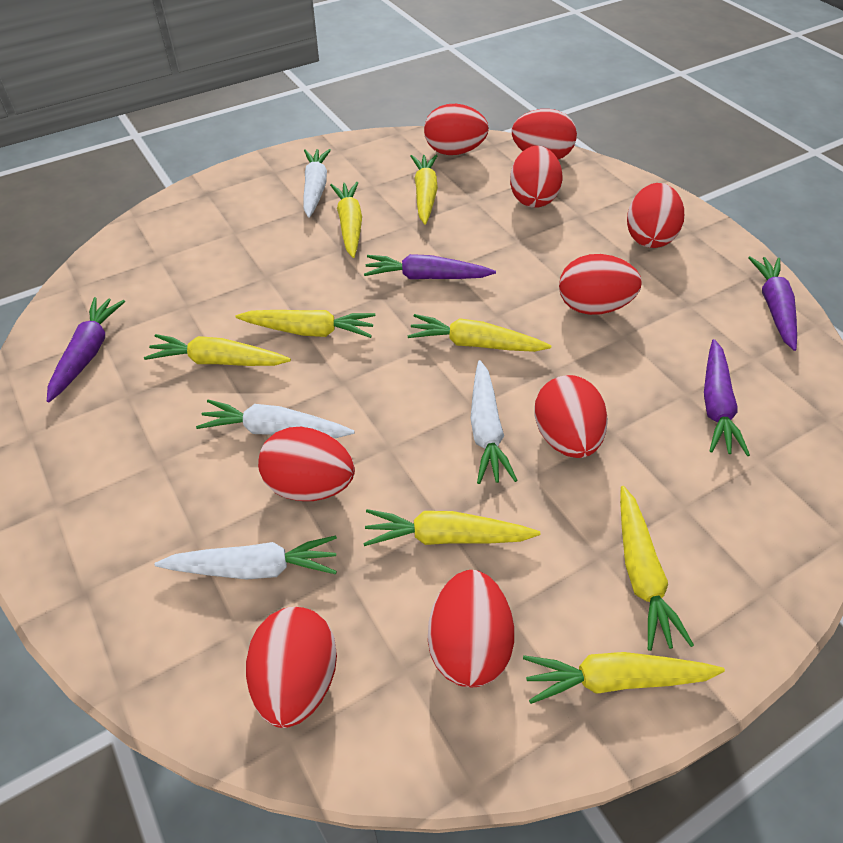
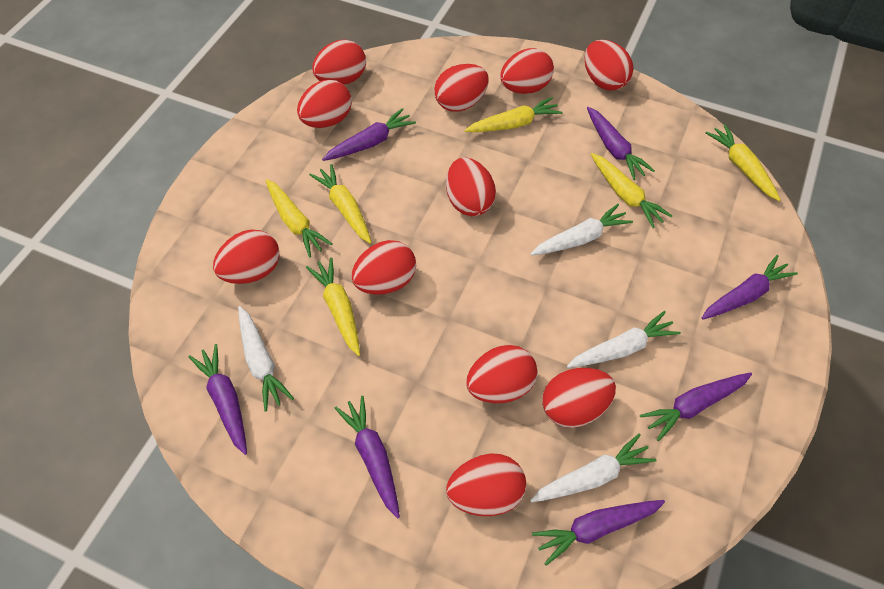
purple carrot: 4 -> 7
red egg: 9 -> 11
yellow carrot: 8 -> 6

